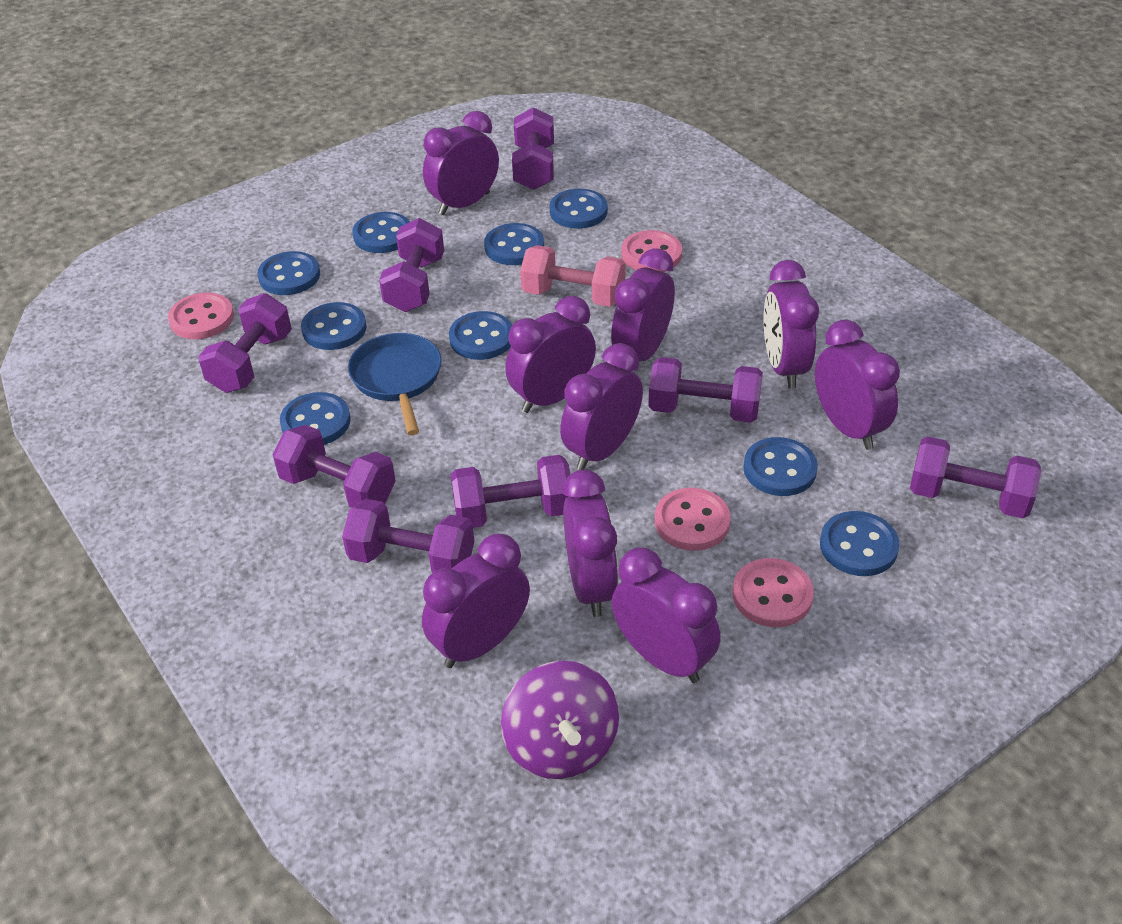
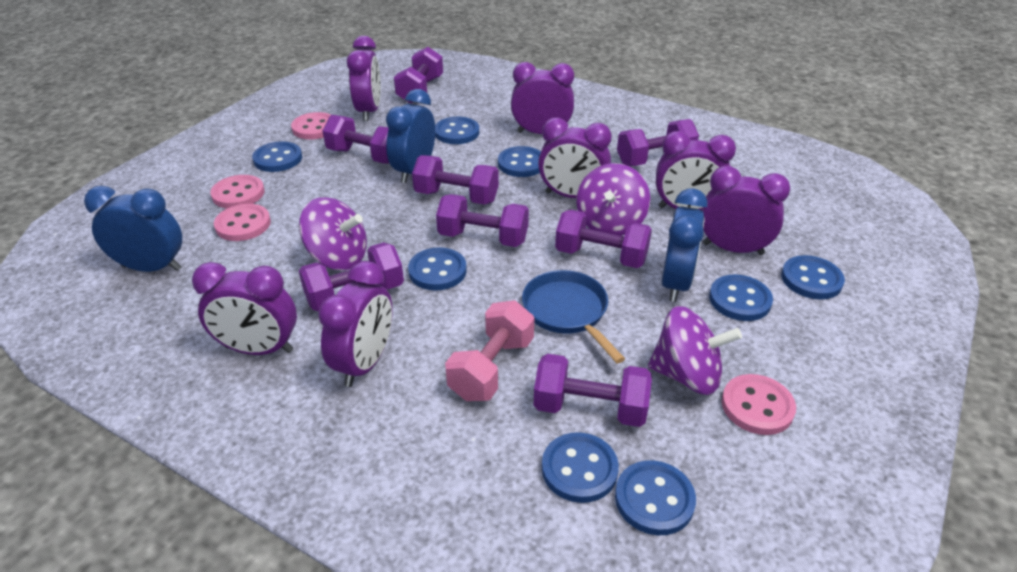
blue button: 9 -> 8
blue clock: 0 -> 3
purple clock: 9 -> 7
purple spinning top: 1 -> 3

